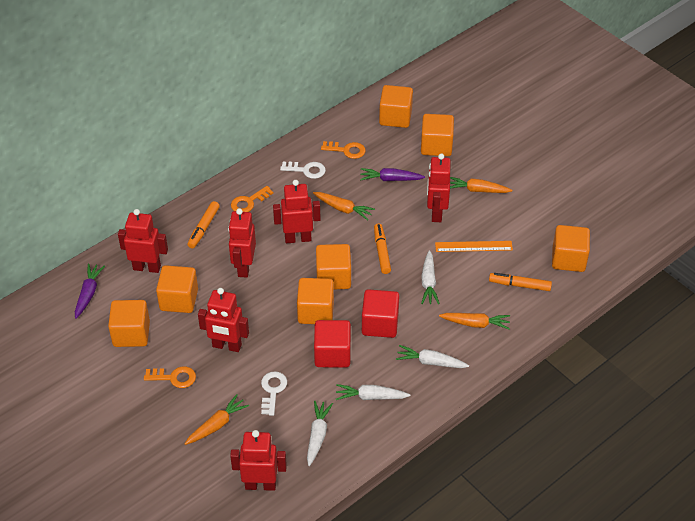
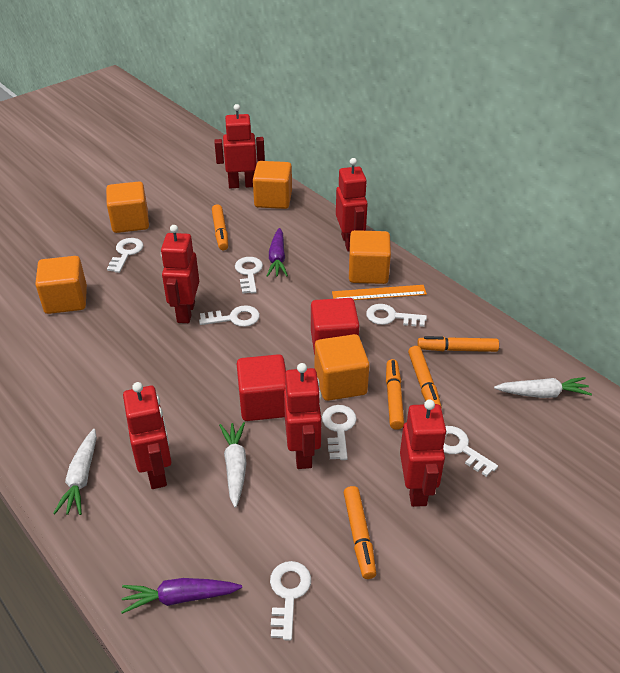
orange carrot: 4 -> 0
orange cube: 7 -> 5
orange key: 3 -> 0
orange marker: 3 -> 5
white carrot: 4 -> 3
white key: 2 -> 7

